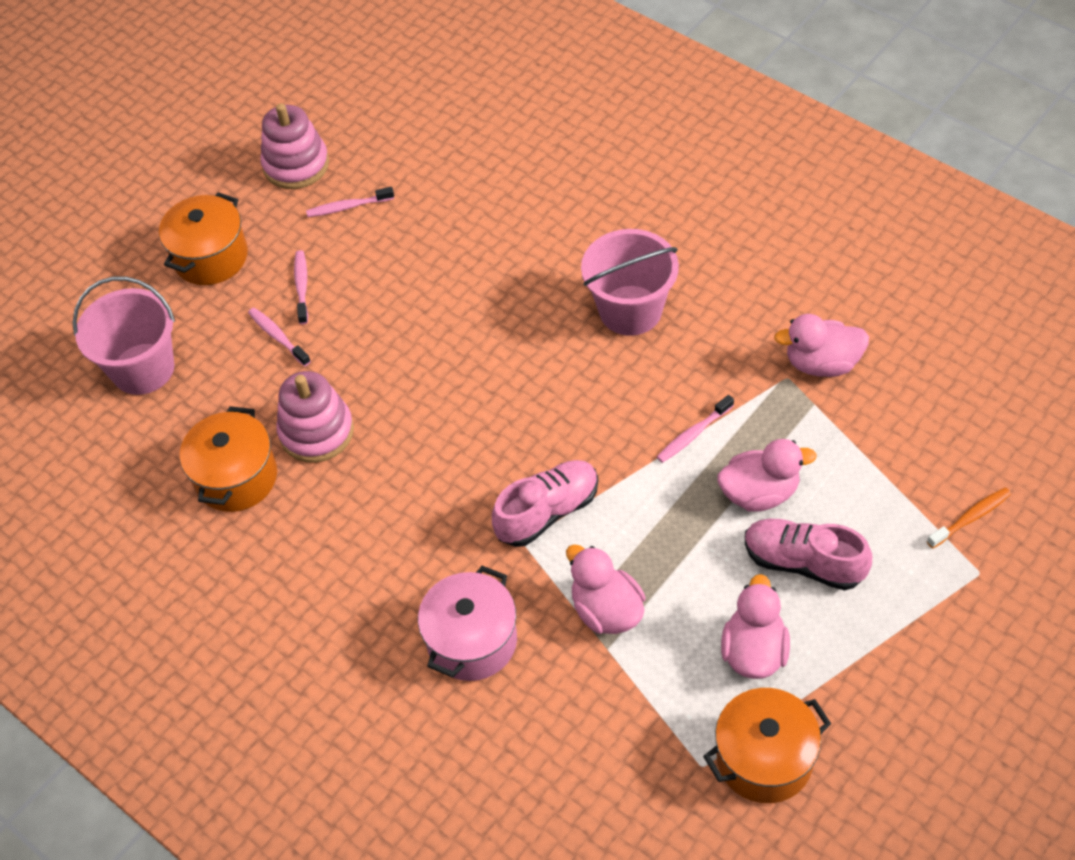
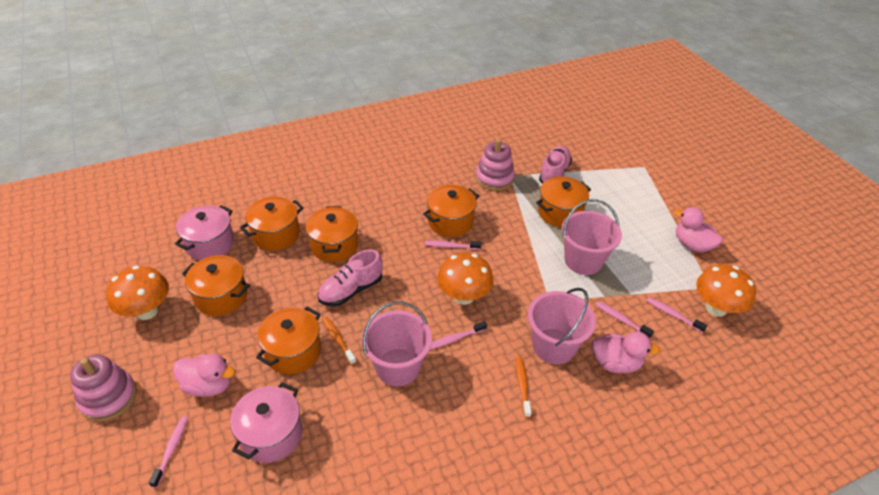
orange mushroom: 0 -> 3
orange pot: 3 -> 6
orange toothbrush: 1 -> 2
pink bucket: 2 -> 3
pink duck: 4 -> 3
pink pot: 1 -> 2
pink toothbrush: 4 -> 5

